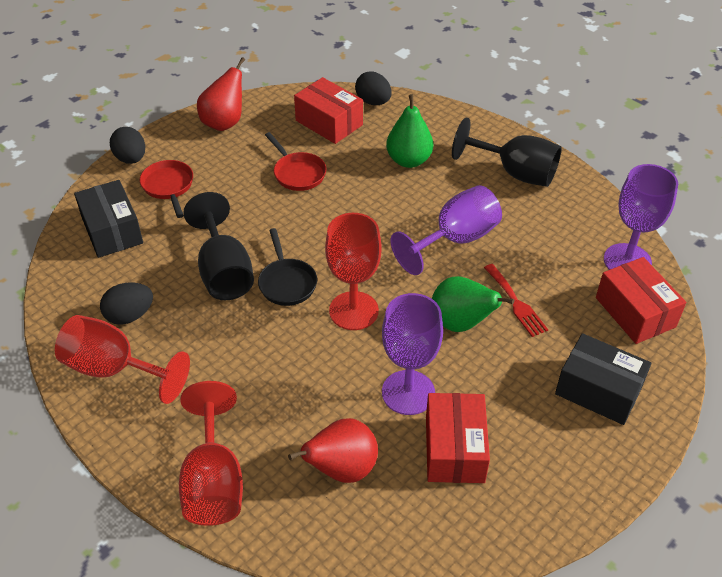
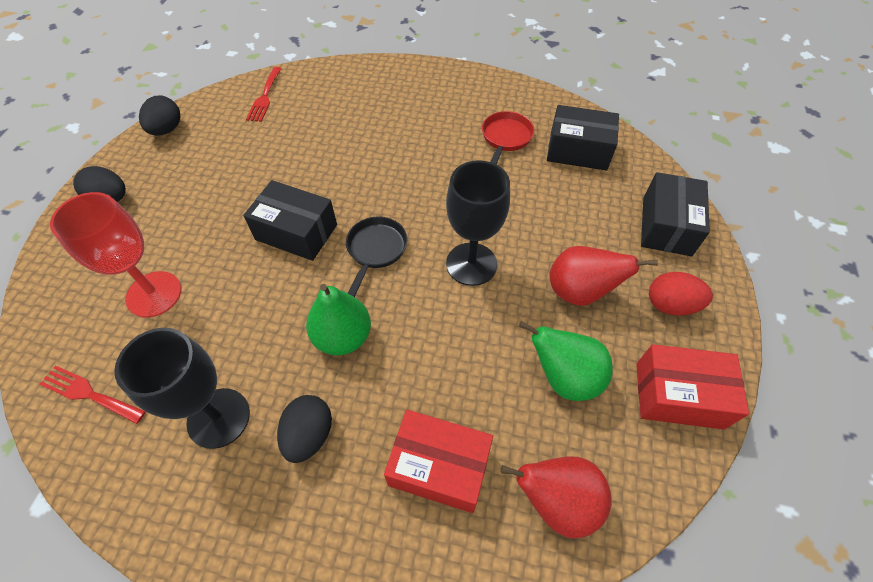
black box: 2 -> 3
purple goblet: 3 -> 0
red box: 3 -> 2
red egg: 0 -> 1
red fork: 1 -> 2
red goblet: 3 -> 1
red pan: 2 -> 1

